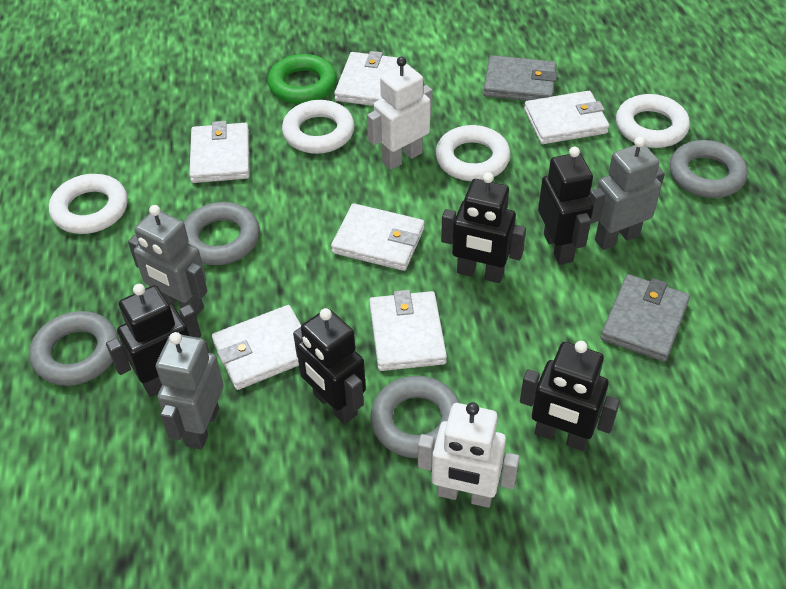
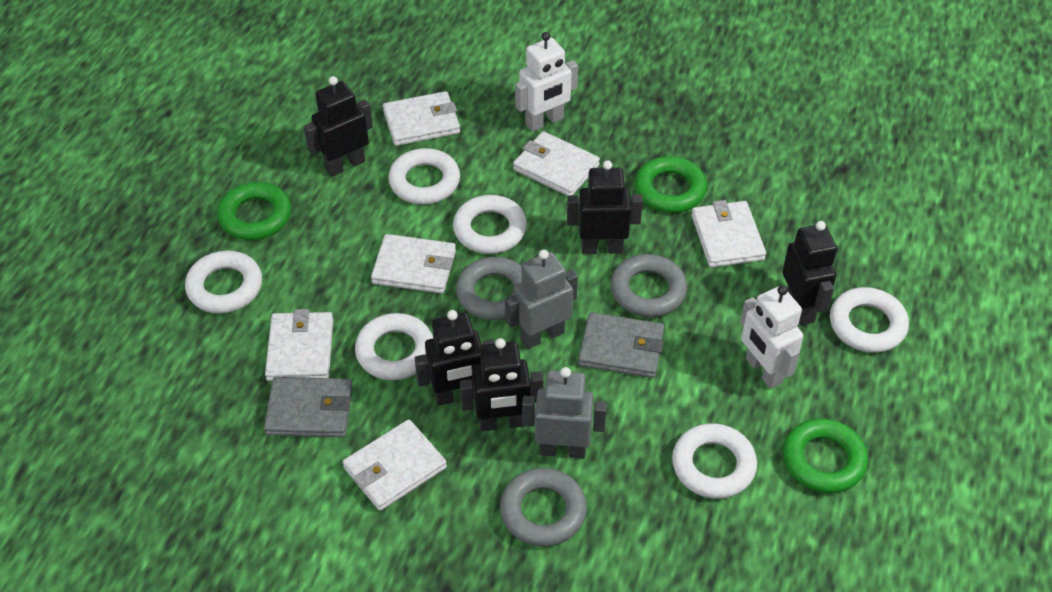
green ring: 1 -> 3
grey ring: 4 -> 3
grey robot: 3 -> 2
white ring: 4 -> 6

